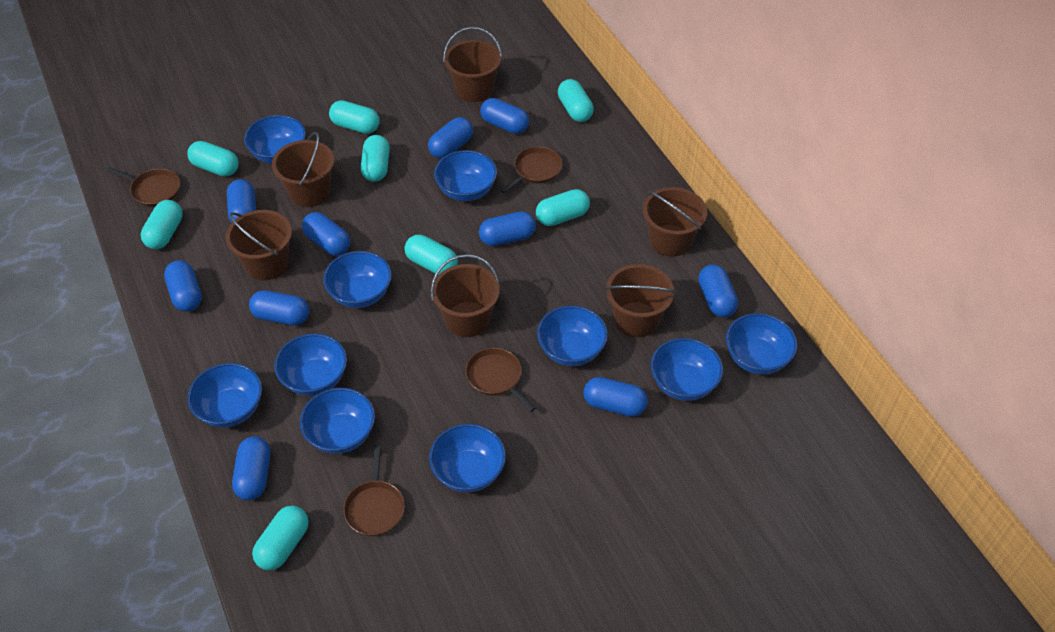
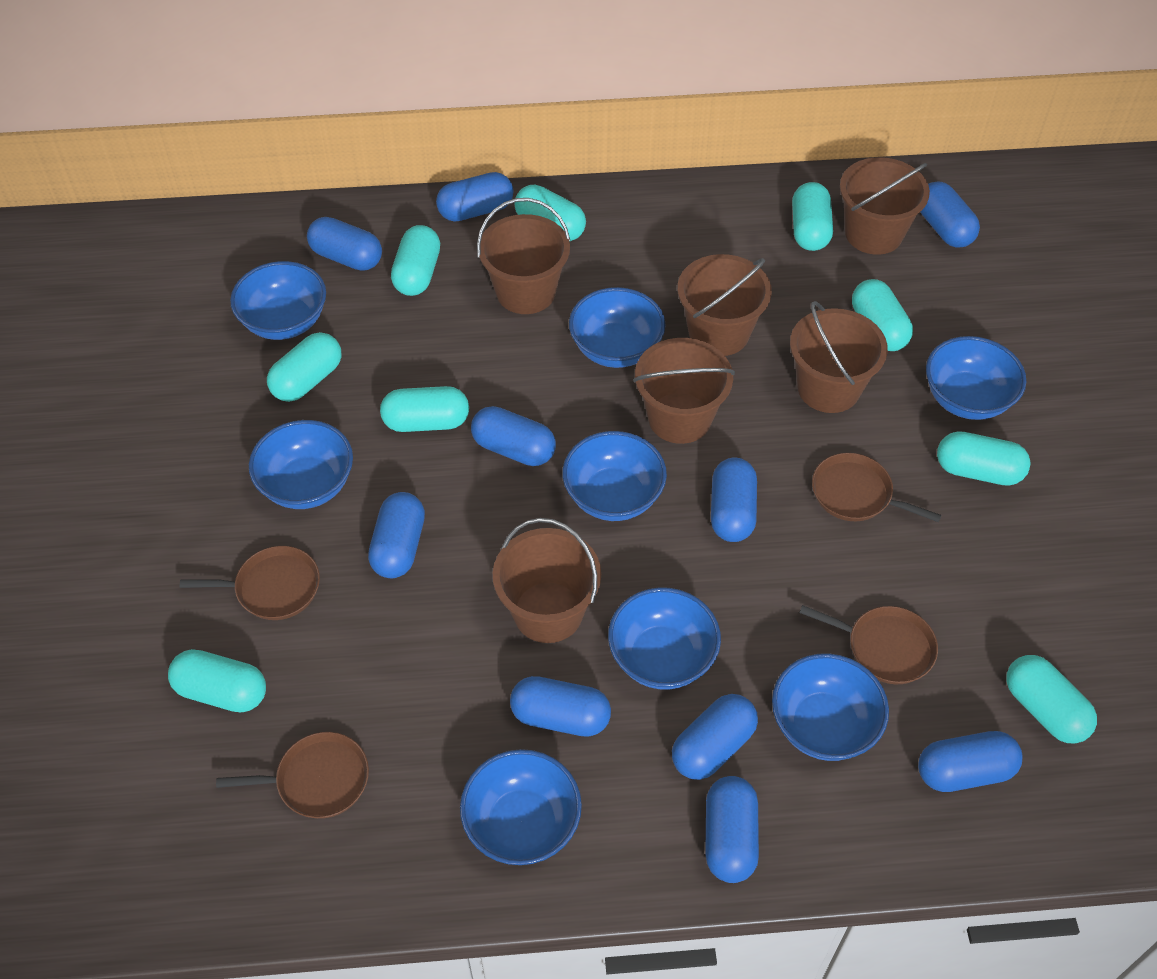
blue bowl: 10 -> 8
turquoise capsule: 8 -> 9

